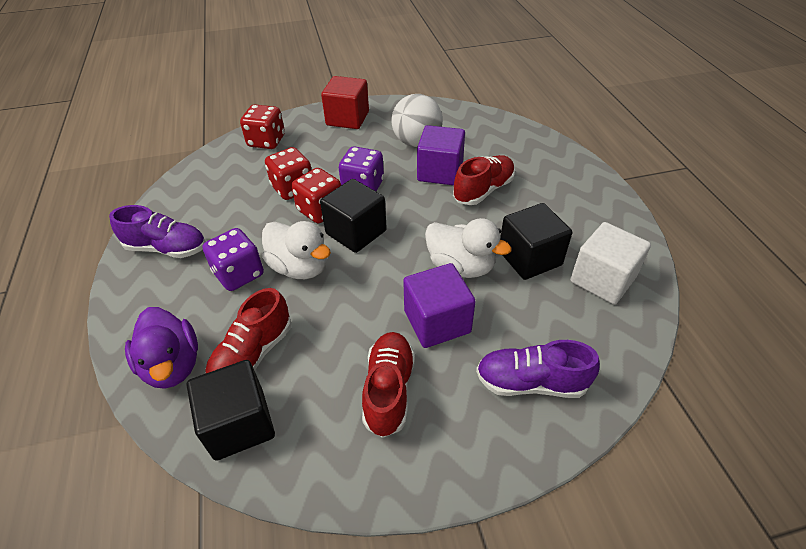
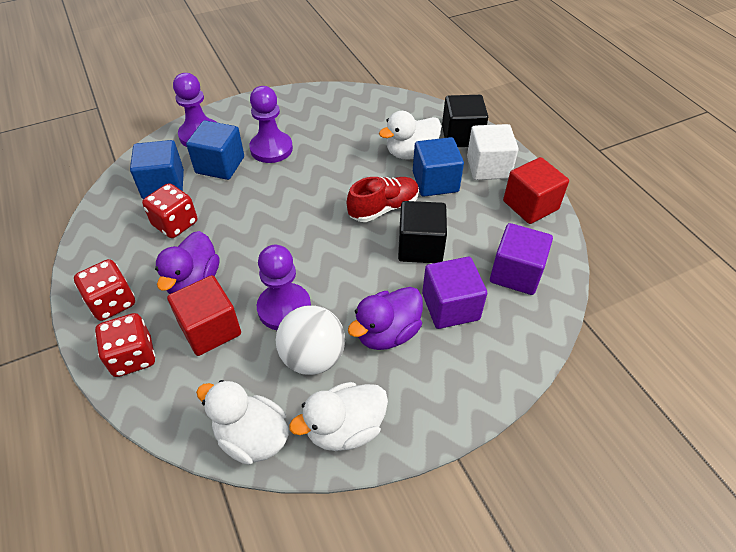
black cube: 3 -> 2
blue cube: 0 -> 3
purple dice: 2 -> 0
purple duck: 1 -> 2
purple pawn: 0 -> 3
purple shoe: 2 -> 0
red cube: 1 -> 2
red shoe: 3 -> 1
white duck: 2 -> 3

